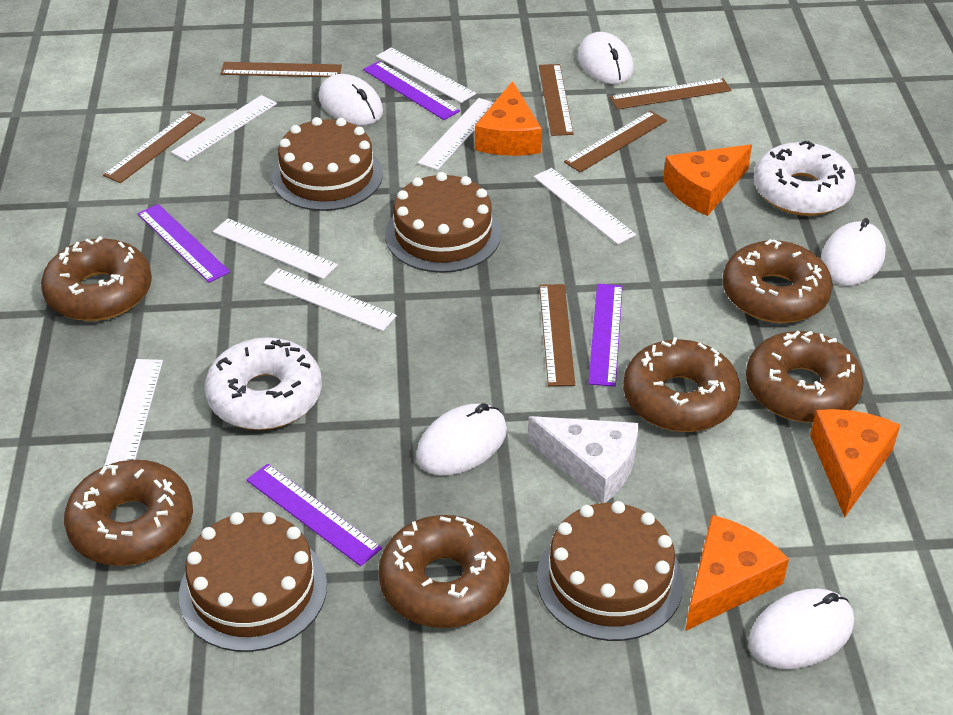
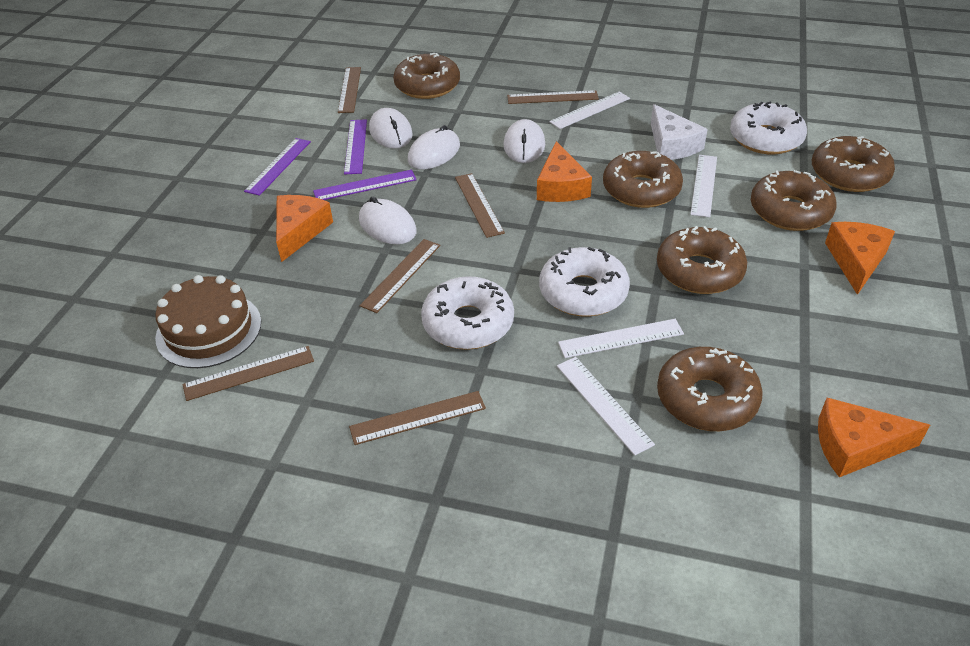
brown cake: 4 -> 1
purple ruler: 4 -> 3
white donut: 2 -> 3
white mouse: 5 -> 4
white ruler: 7 -> 4

